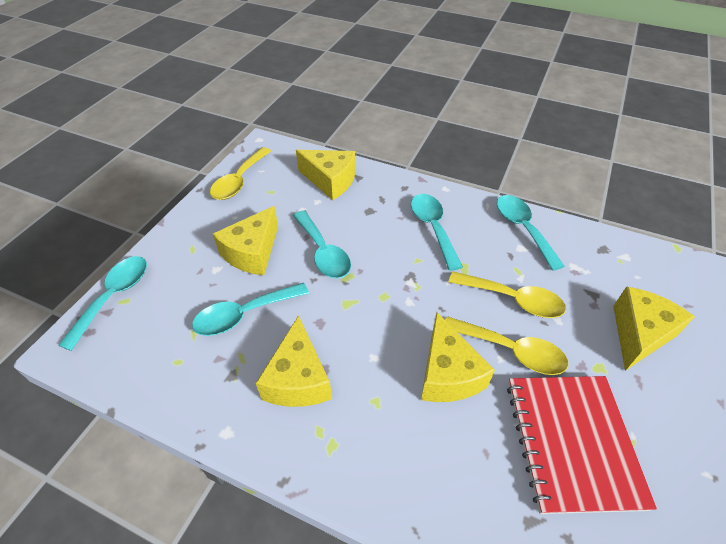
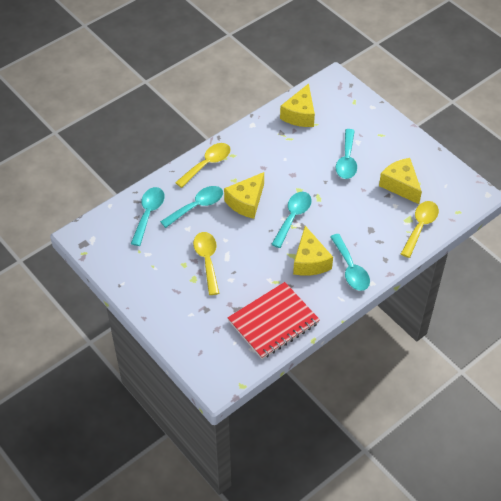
yellow cheese: 5 -> 4

